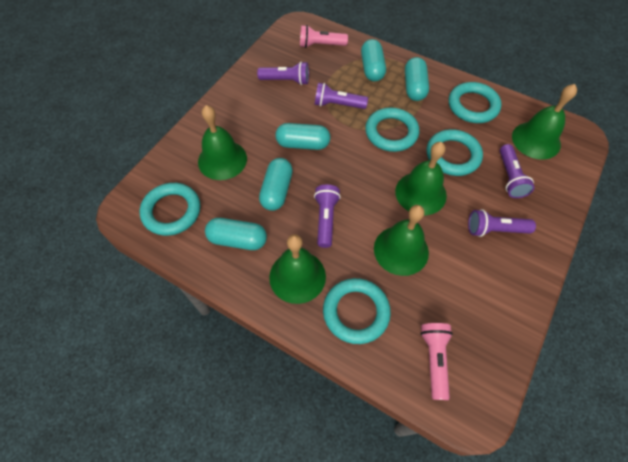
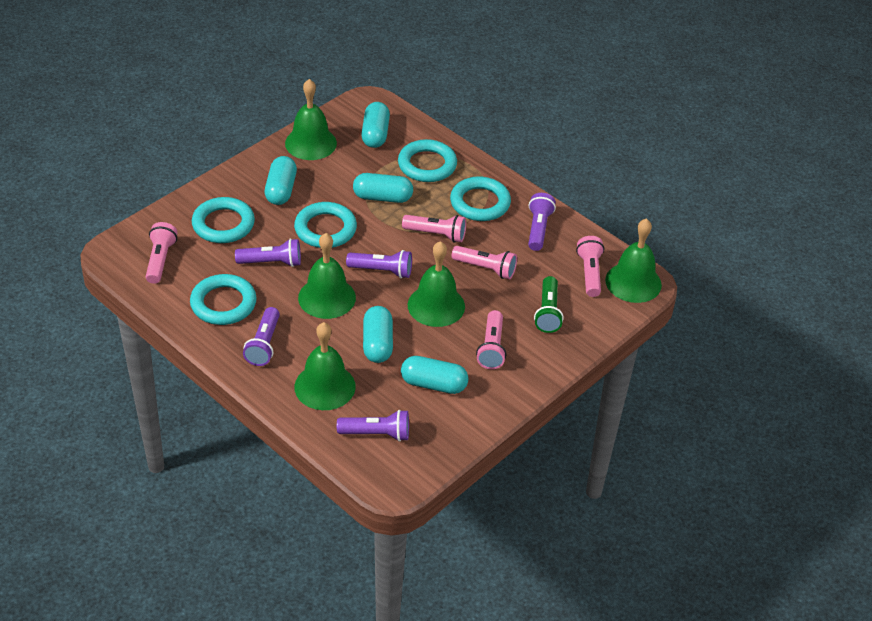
green flashlight: 0 -> 1
pink flashlight: 2 -> 5

